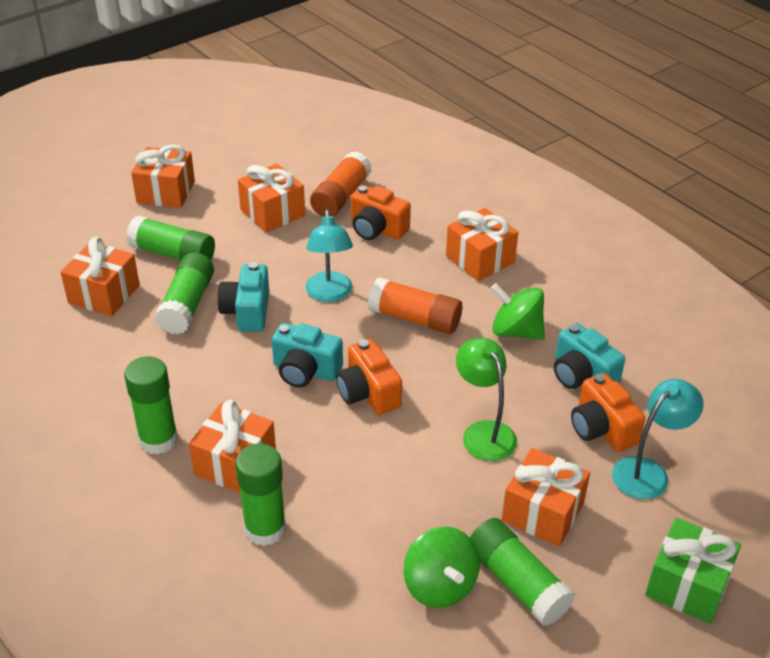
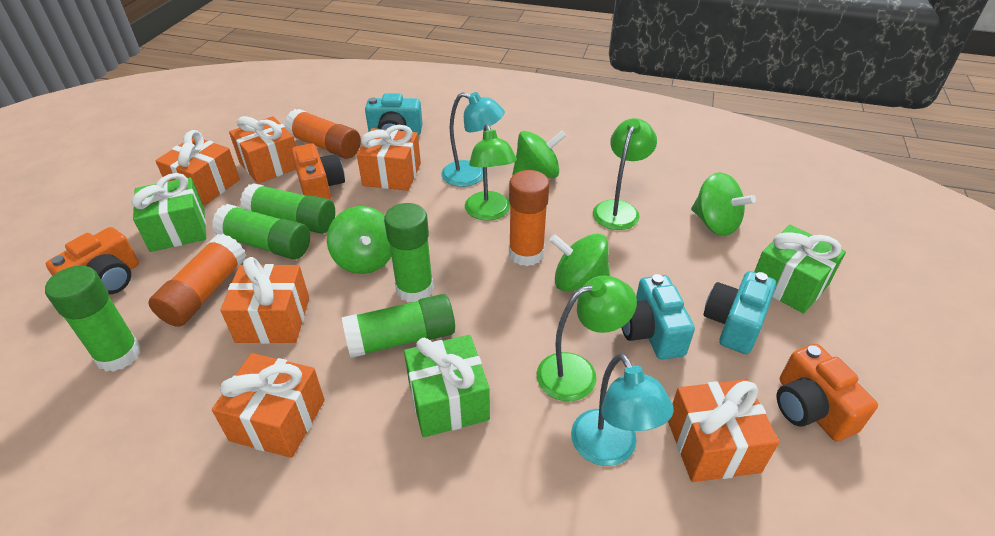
green gift: 1 -> 3
green lamp: 1 -> 3
green spinning top: 2 -> 4
orange glue stick: 2 -> 3

